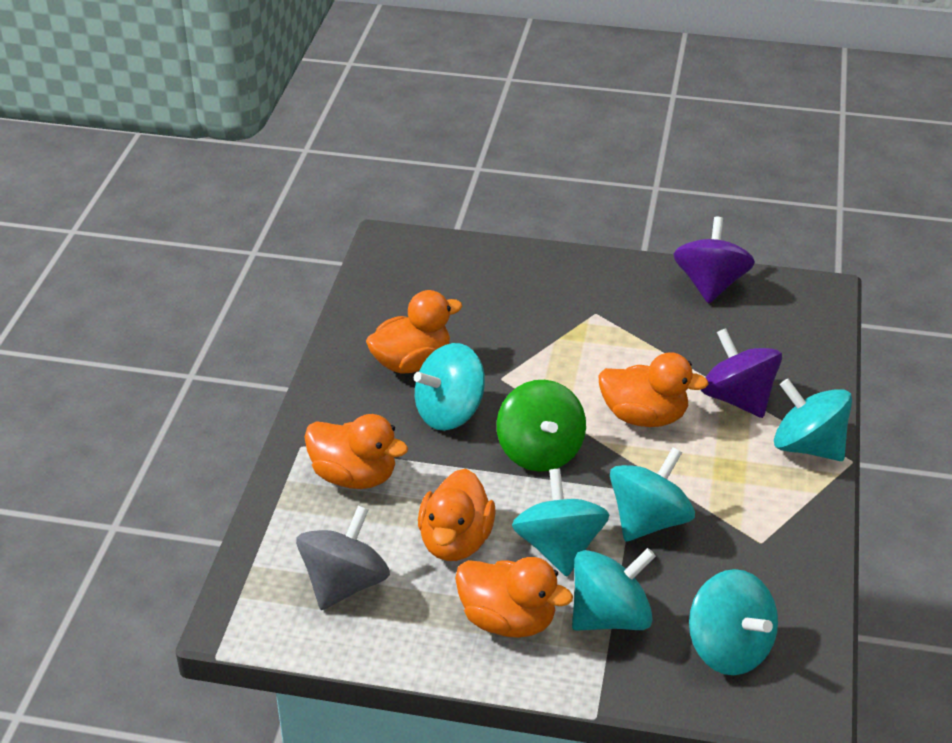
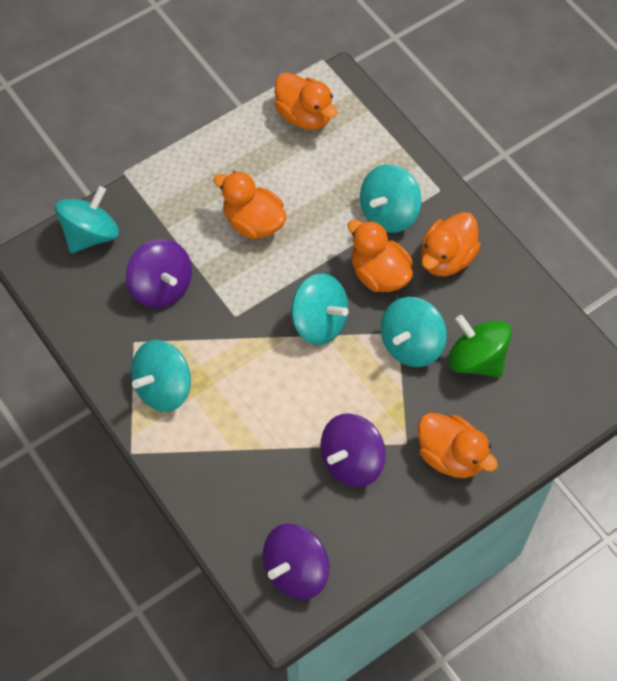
grey spinning top: 1 -> 0
purple spinning top: 2 -> 3
turquoise spinning top: 6 -> 5

